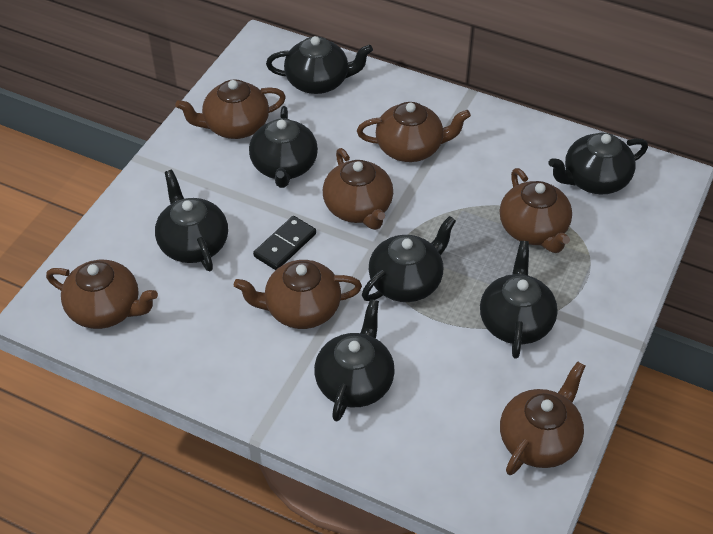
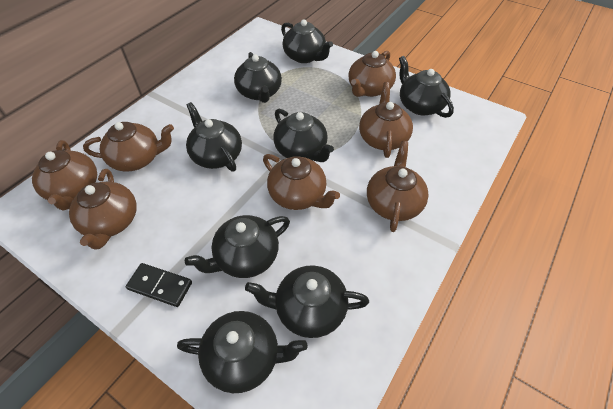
black teapot: 7 -> 8

